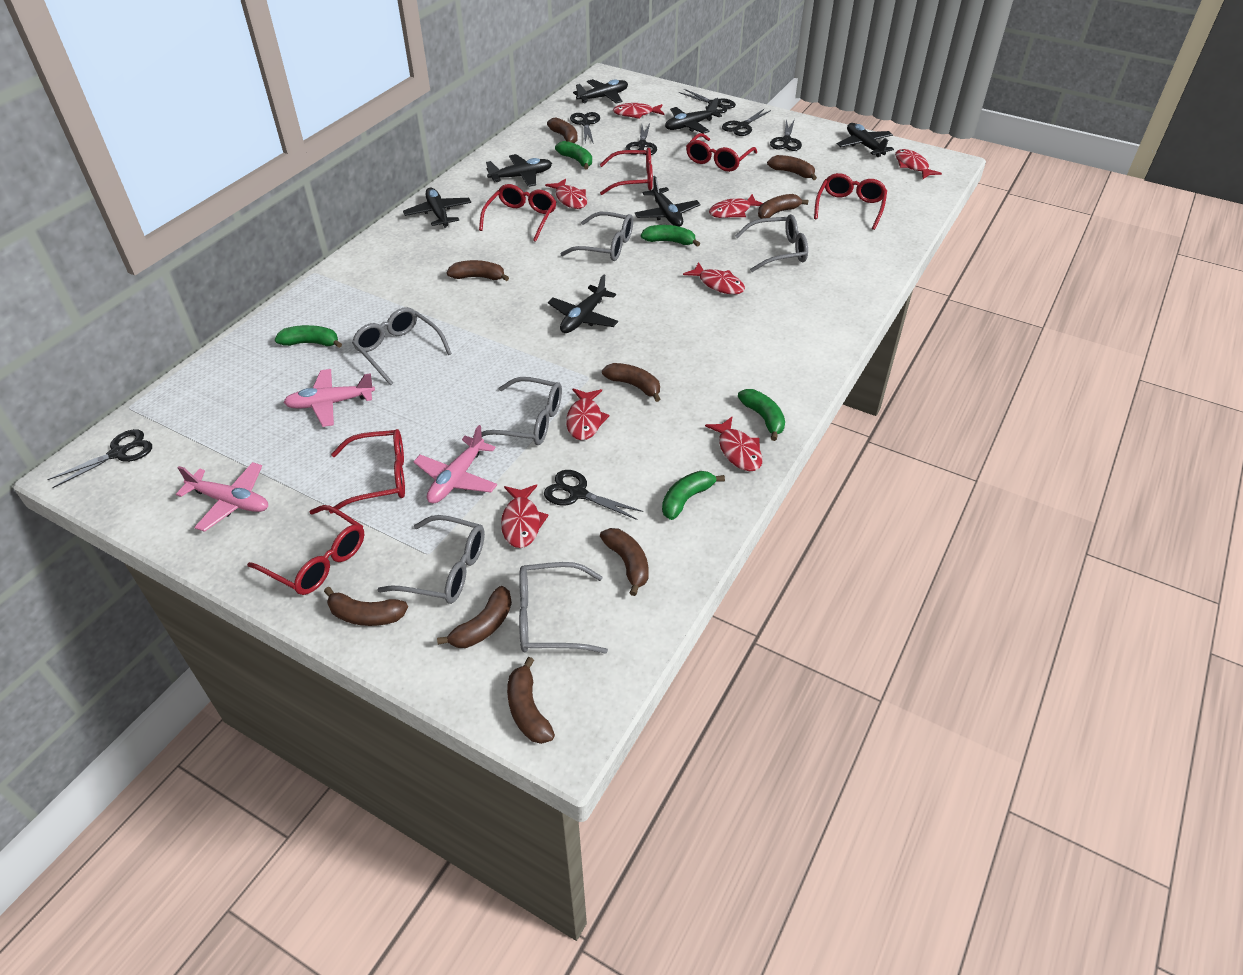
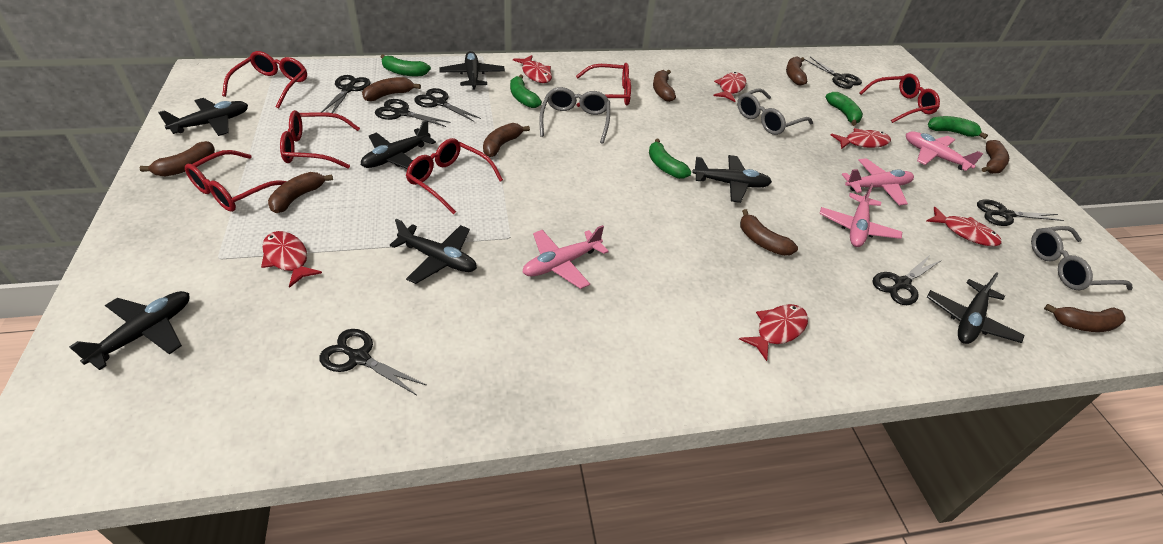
grey glasses: 6 -> 3
pink plane: 3 -> 4
red fish: 8 -> 6

